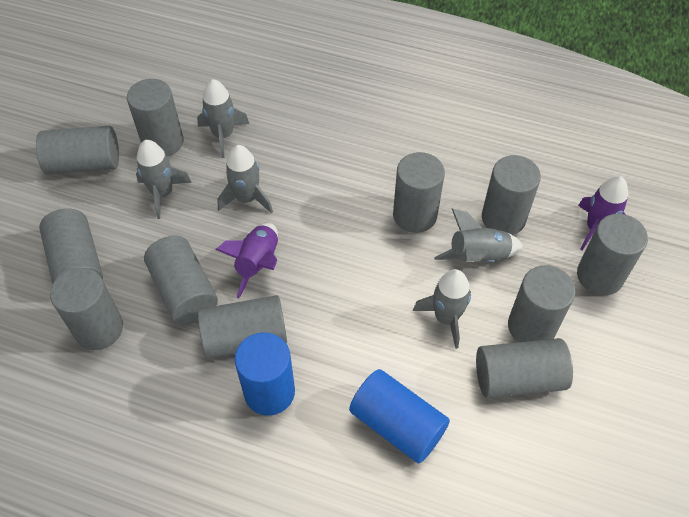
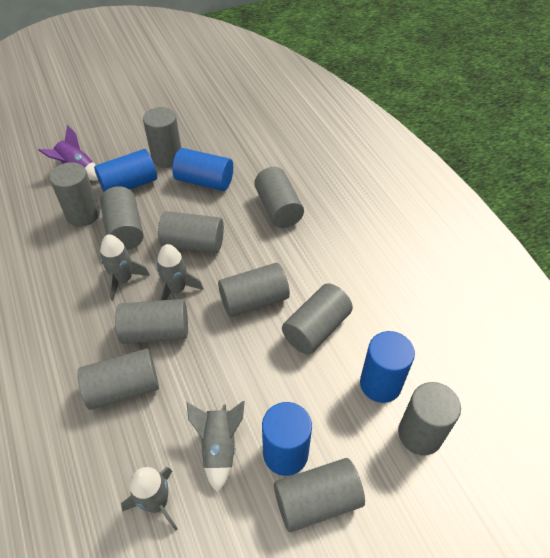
blue cylinder: 2 -> 4
grey rocket: 5 -> 4
purple rocket: 2 -> 1

